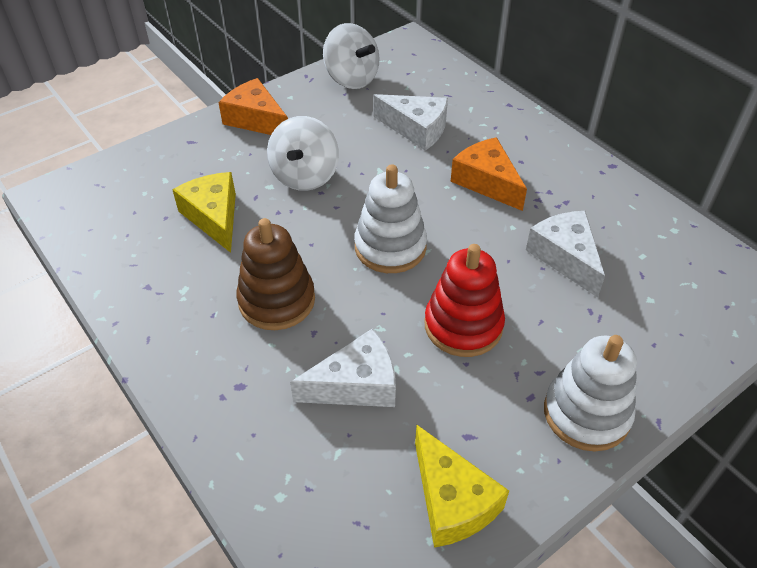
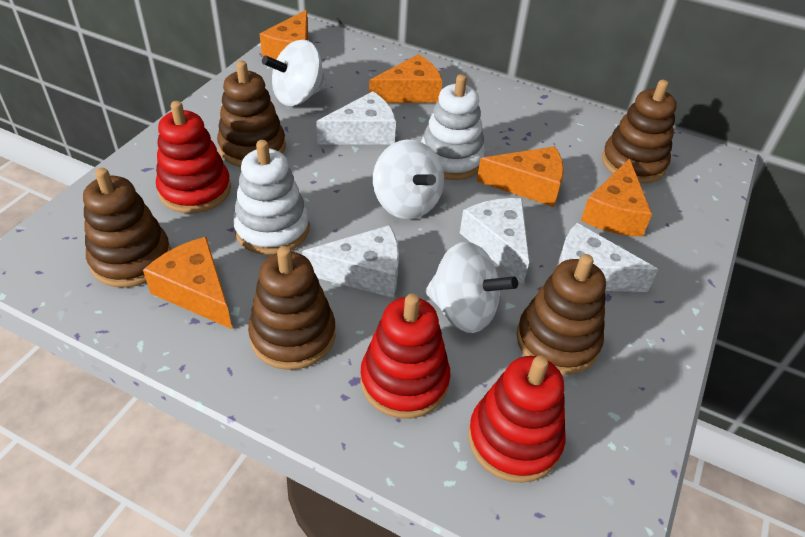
brown stacking toy: 1 -> 5
orange cheese: 2 -> 5
red stacking toy: 1 -> 3
white cheese: 3 -> 4
white spinning top: 2 -> 3
yellow cheese: 2 -> 0

